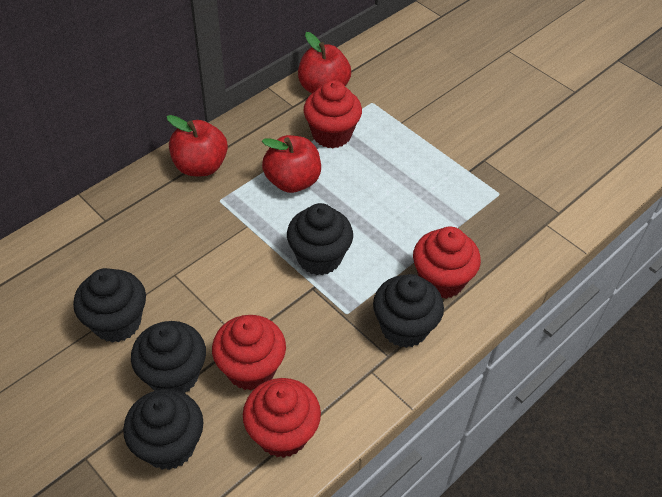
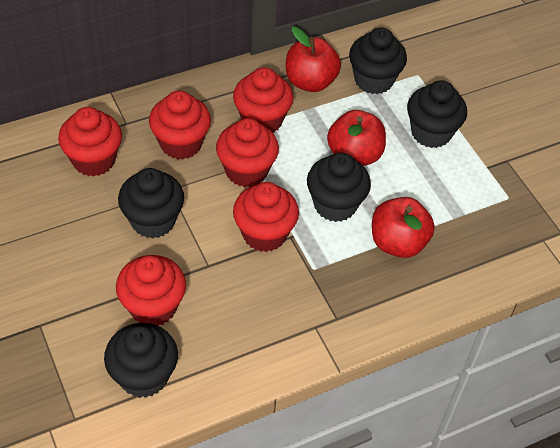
red cupcake: 4 -> 6

